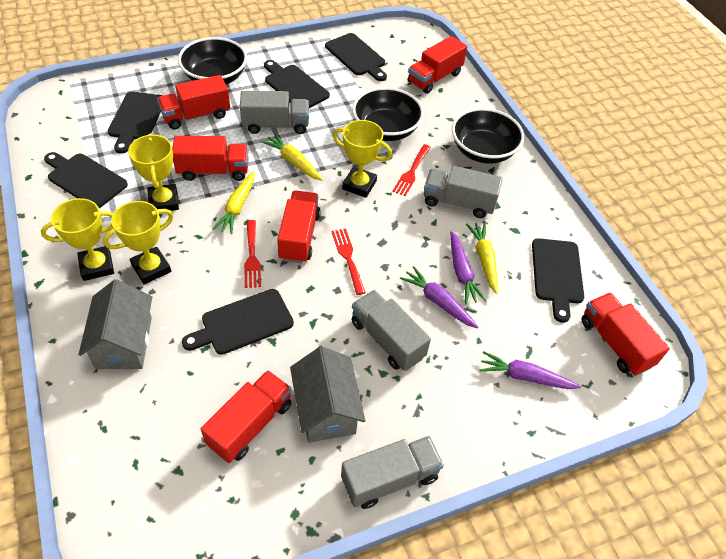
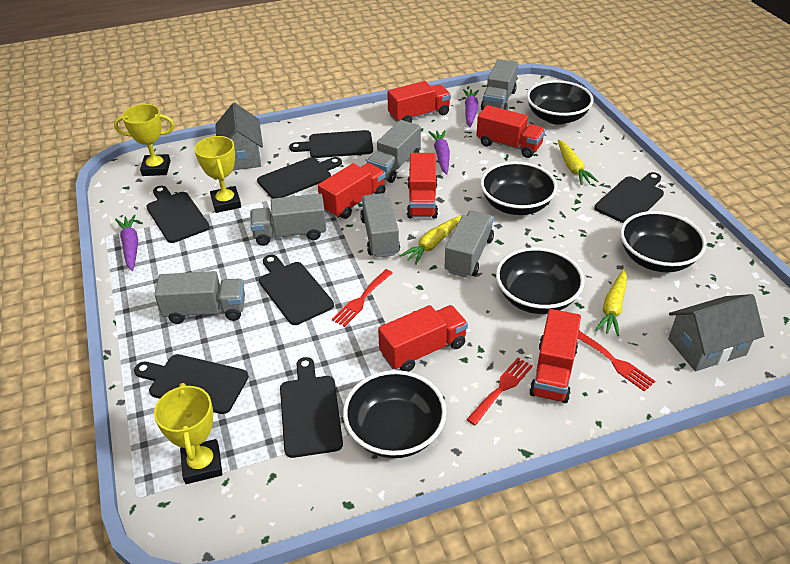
black bowl: 3 -> 5
black cutting board: 6 -> 7
grey truck: 4 -> 6
yellow trophy: 4 -> 3

